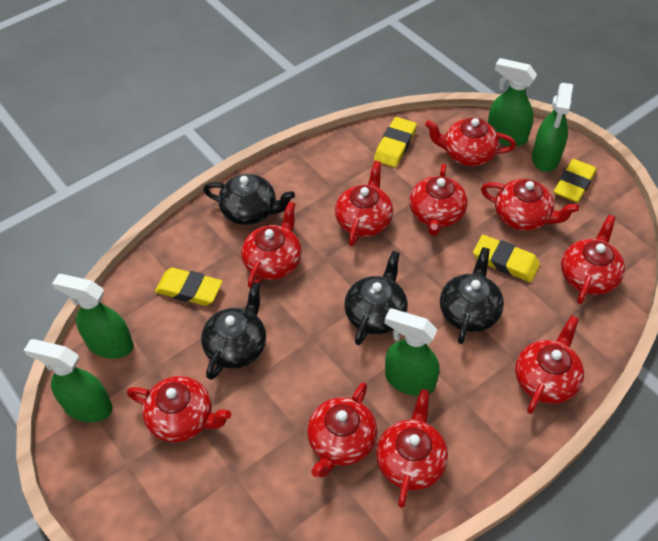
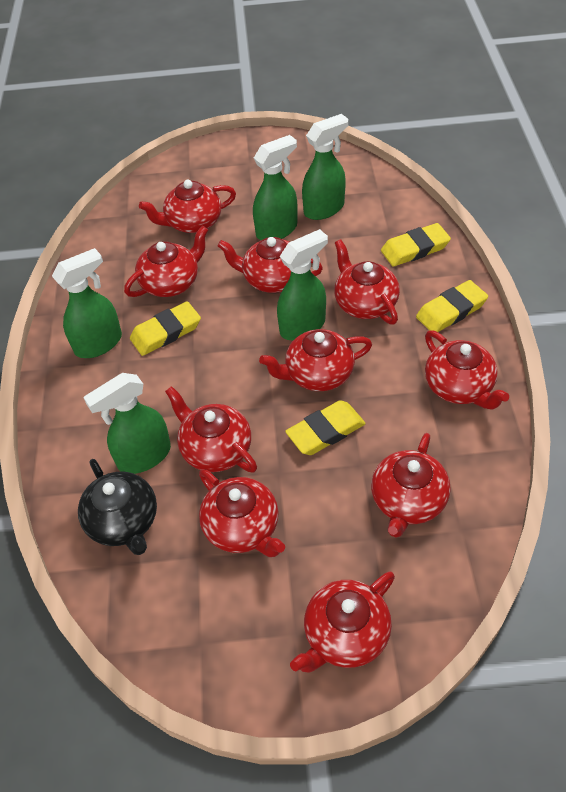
black teapot: 4 -> 1

